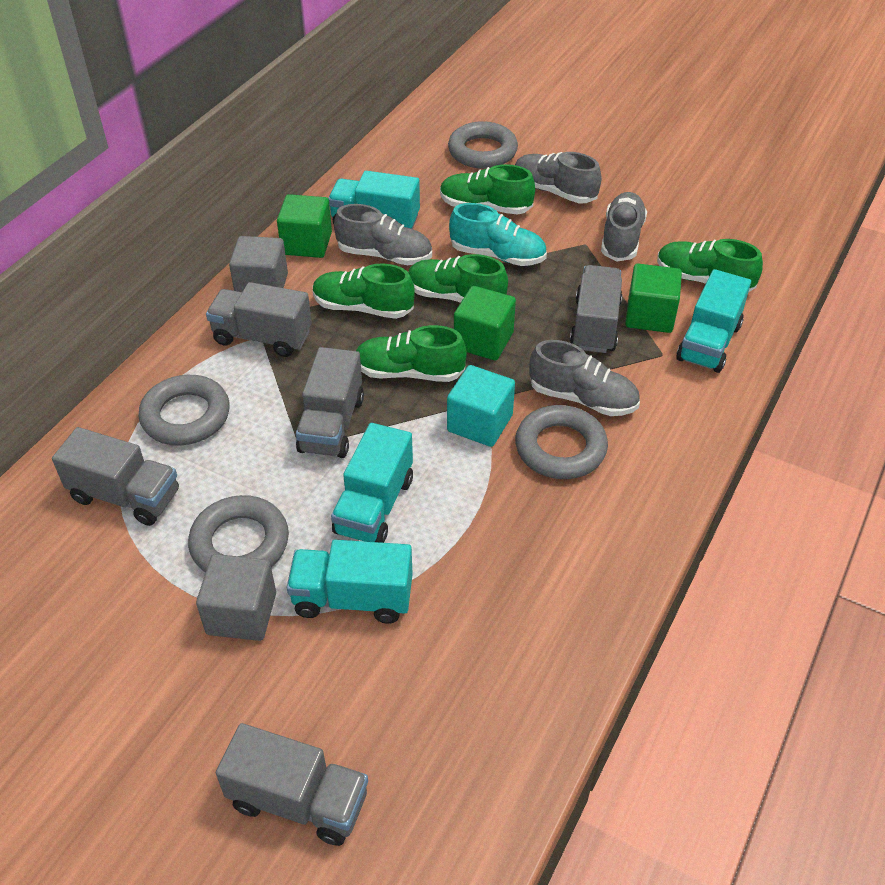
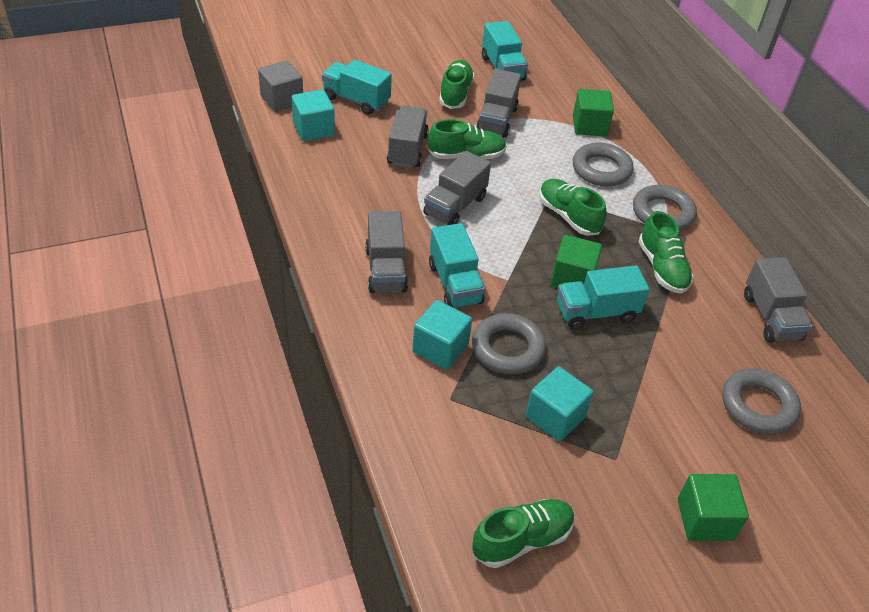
grey cube: 2 -> 1
grey shoe: 4 -> 0
turquoise cube: 1 -> 3
turquoise shoe: 1 -> 0

